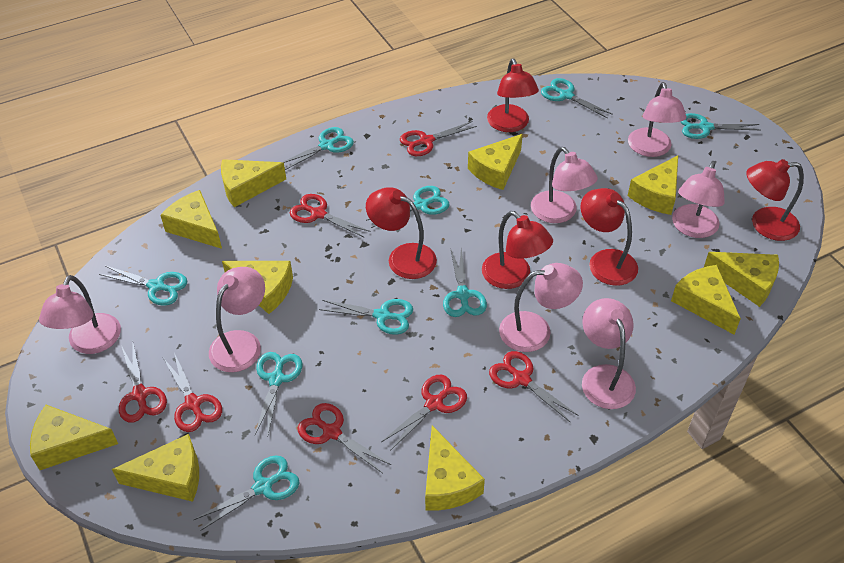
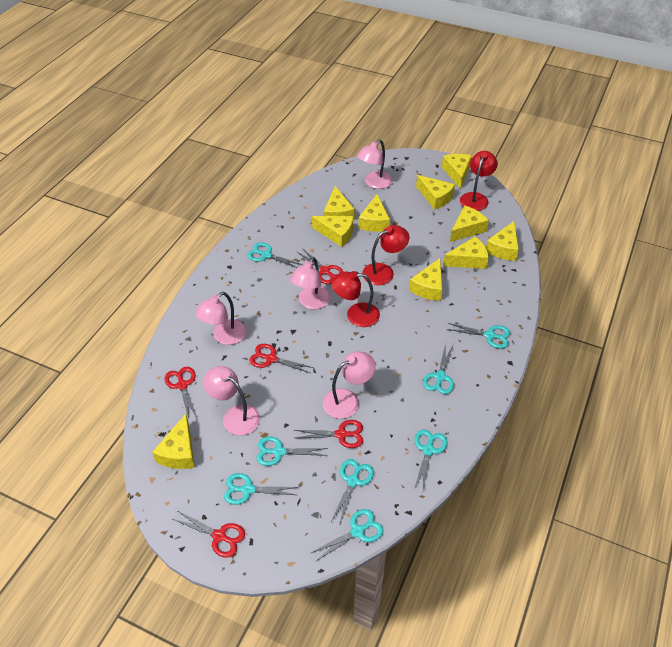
pink lamp: 7 -> 5
red lamp: 5 -> 3
red scissors: 7 -> 5
turquoise scissors: 9 -> 8

